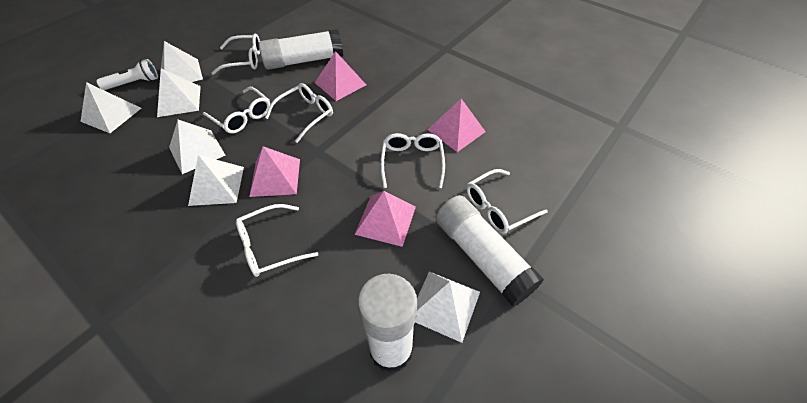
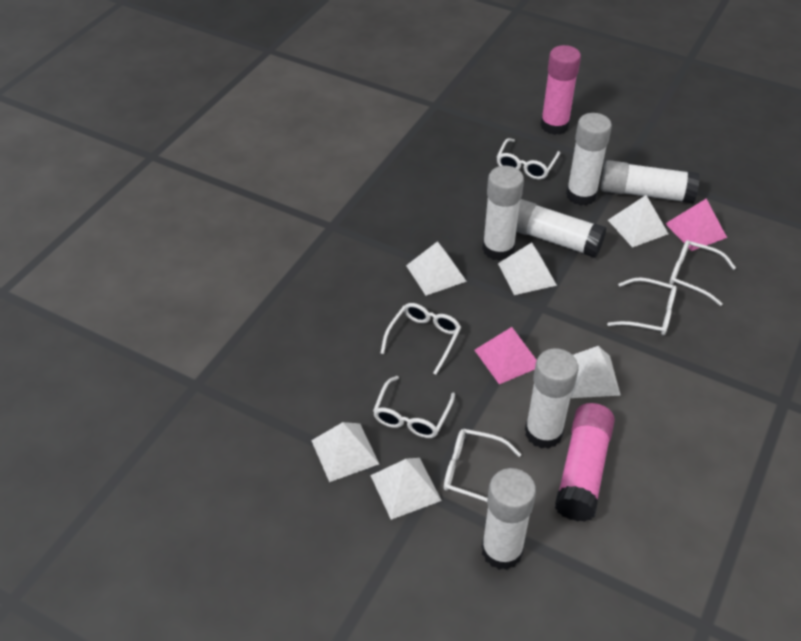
pink glue stick: 0 -> 2
pink pyramid: 4 -> 2
white flashlight: 1 -> 0
white glue stick: 3 -> 6

